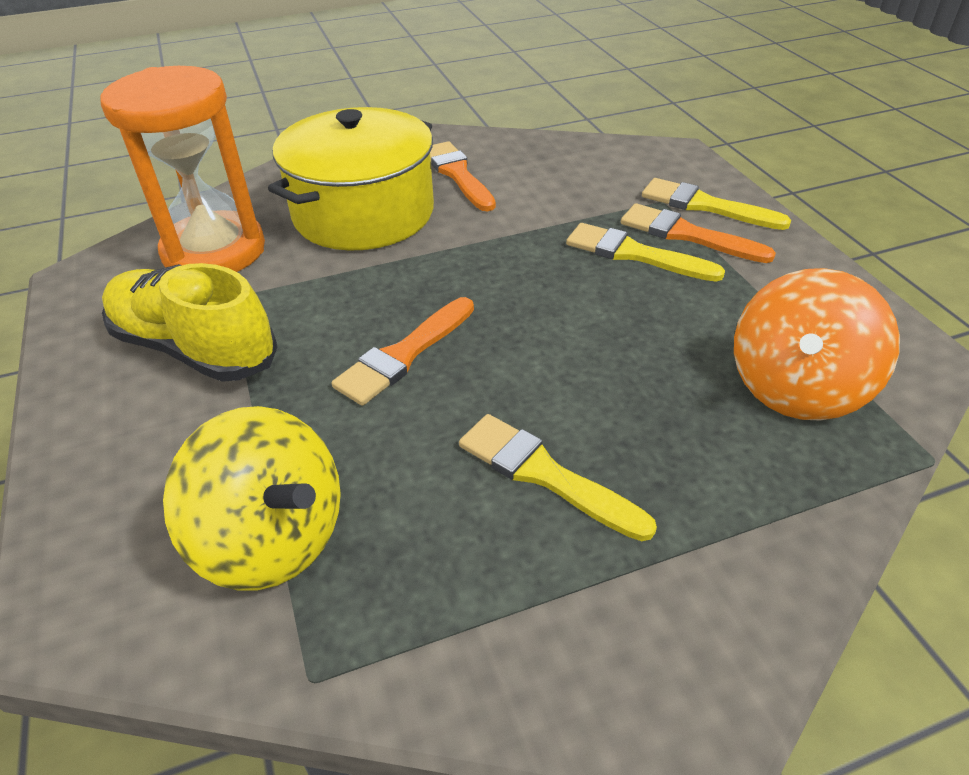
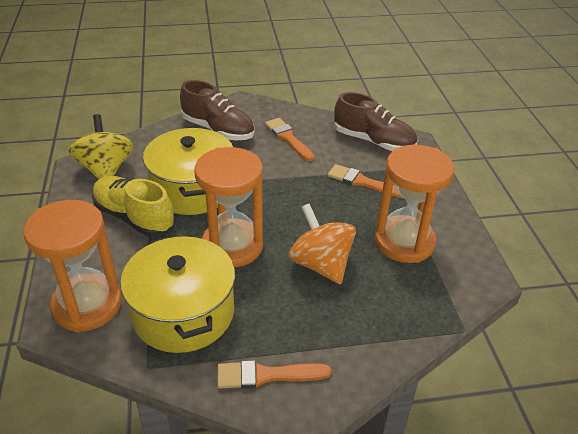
brown shoe: 0 -> 2
orange hourglass: 1 -> 3
yellow brush: 3 -> 0
yellow pot: 1 -> 2

